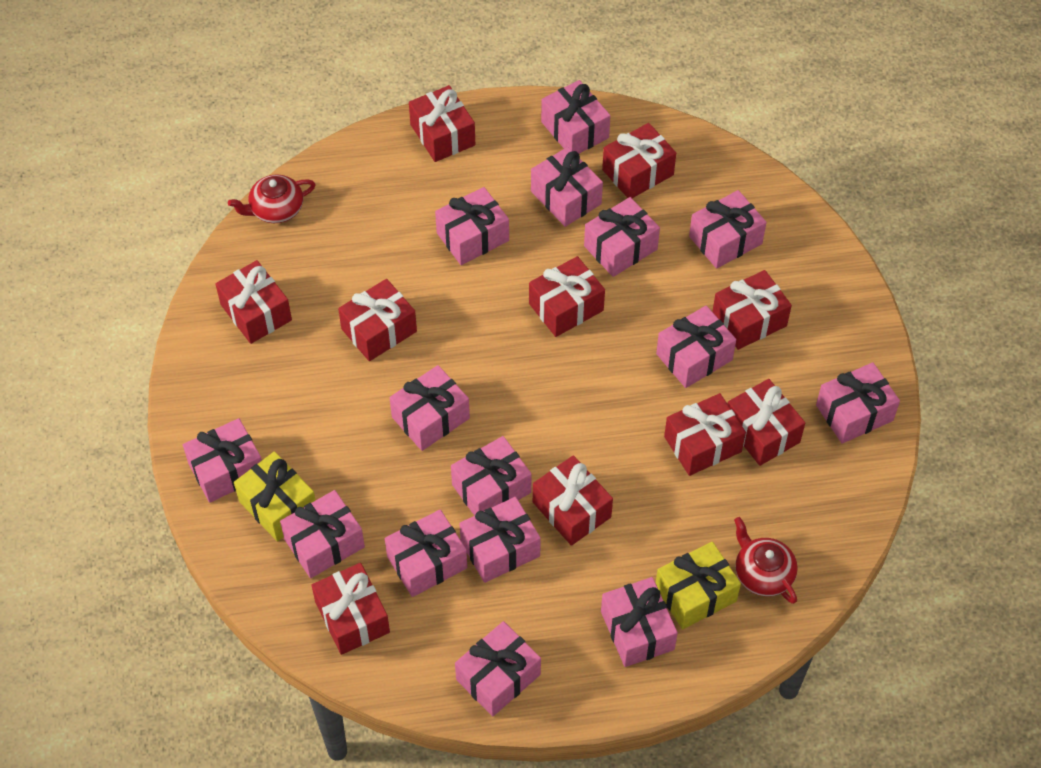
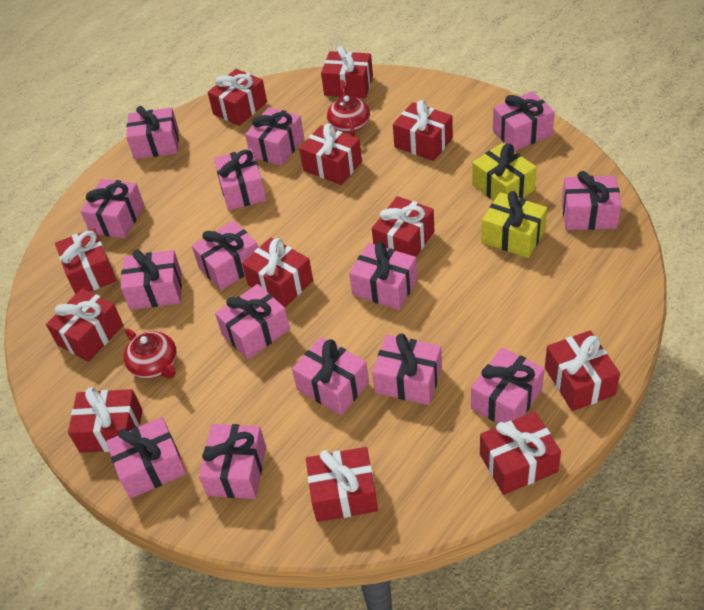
red gift: 10 -> 12

